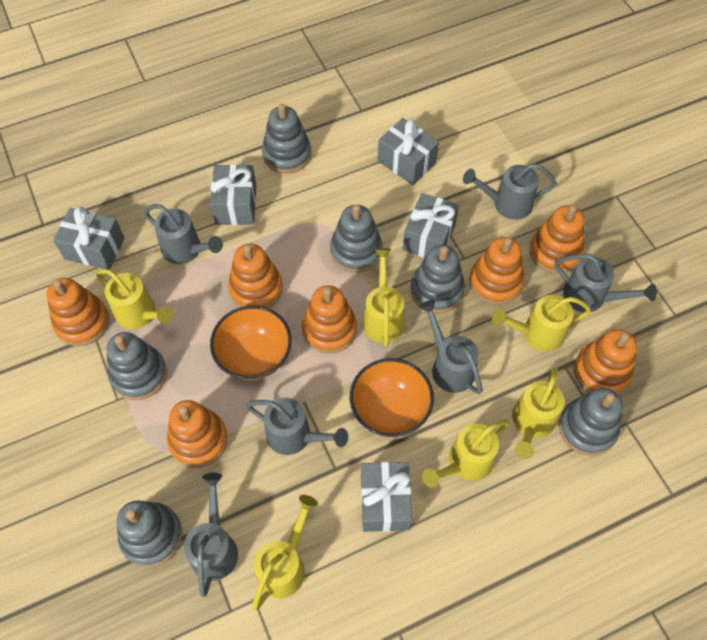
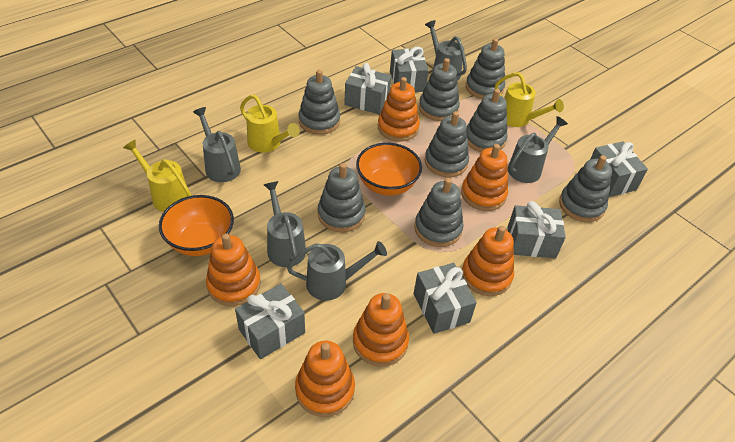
grey gift: 5 -> 6
grey stacking toy: 6 -> 8
grey watering can: 6 -> 5
orange stacking toy: 7 -> 6
yellow watering can: 6 -> 3

